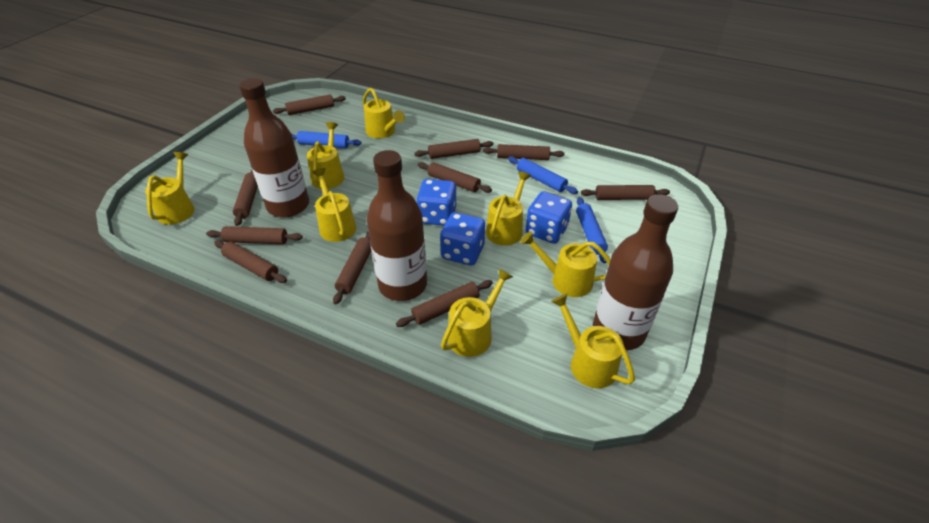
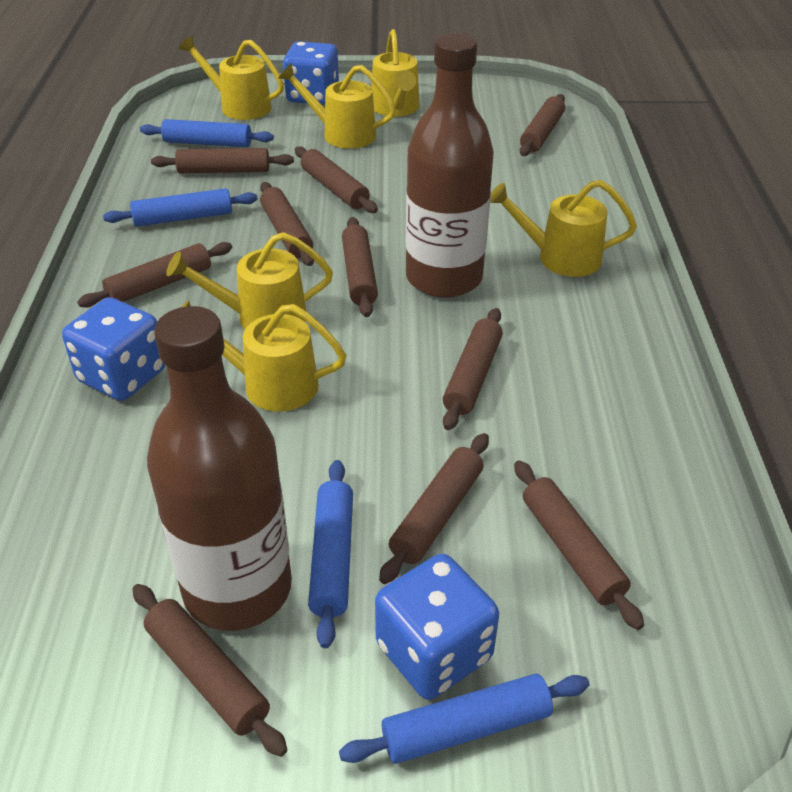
blue rolling pin: 3 -> 4
brown bottle: 3 -> 2
yellow watering can: 8 -> 6

